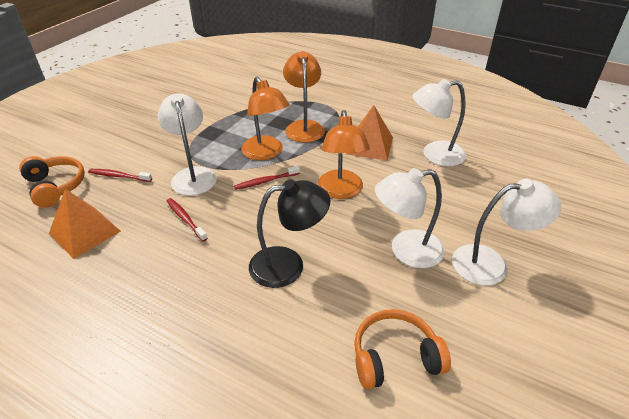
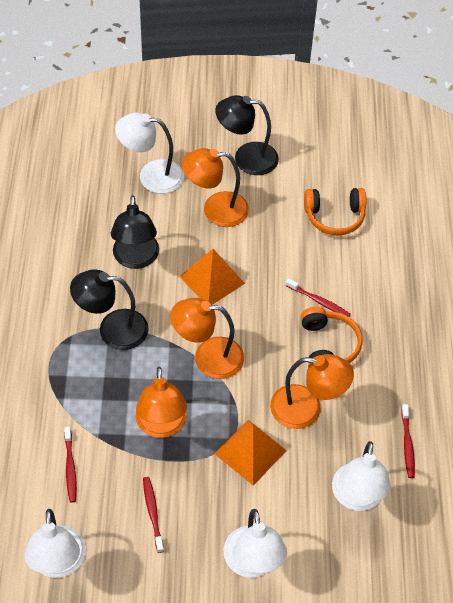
black lamp: 1 -> 3
orange lamp: 3 -> 4
red toothbrush: 3 -> 4

